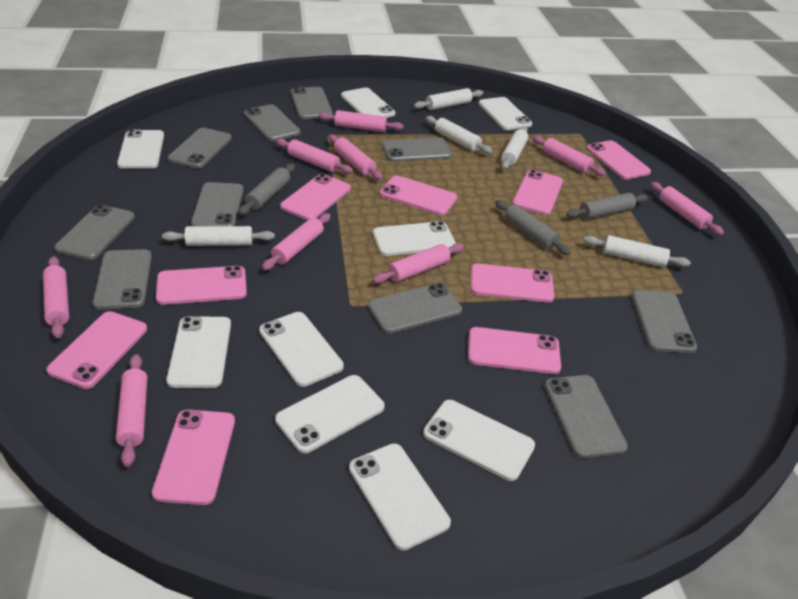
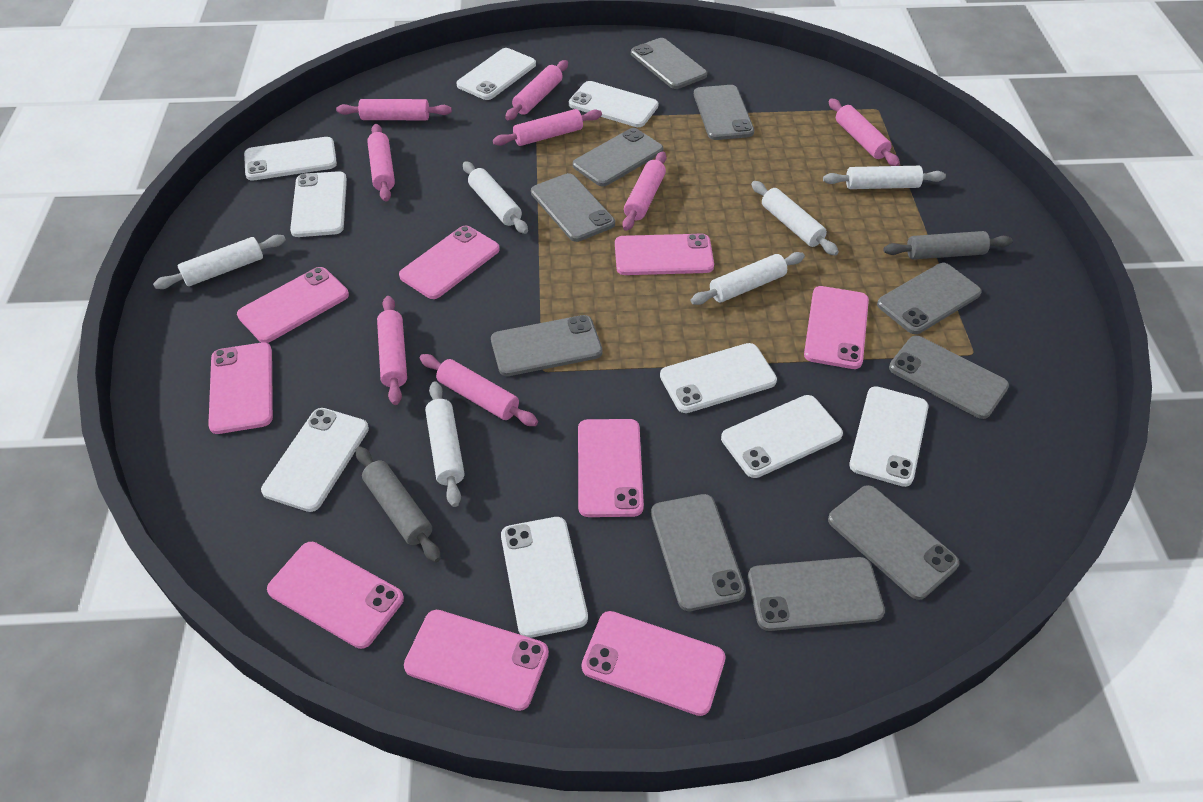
grey rolling pin: 3 -> 2
pink rolling pin: 9 -> 8
white rolling pin: 5 -> 6

